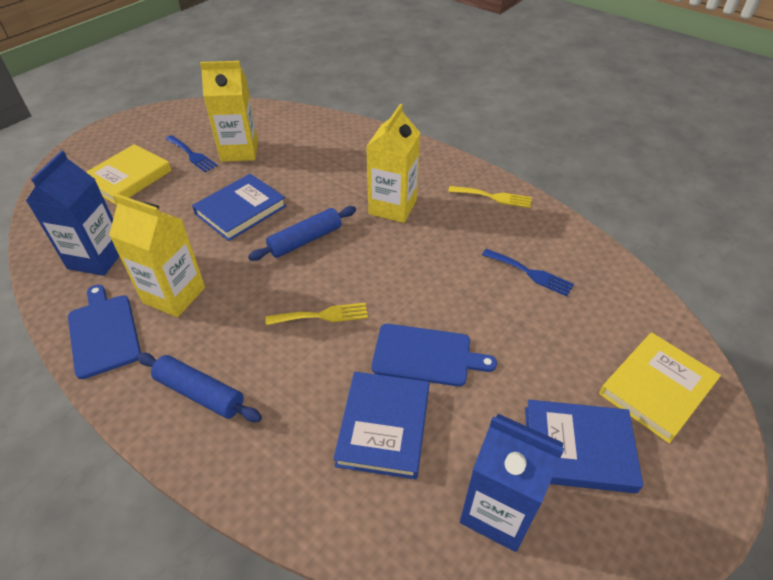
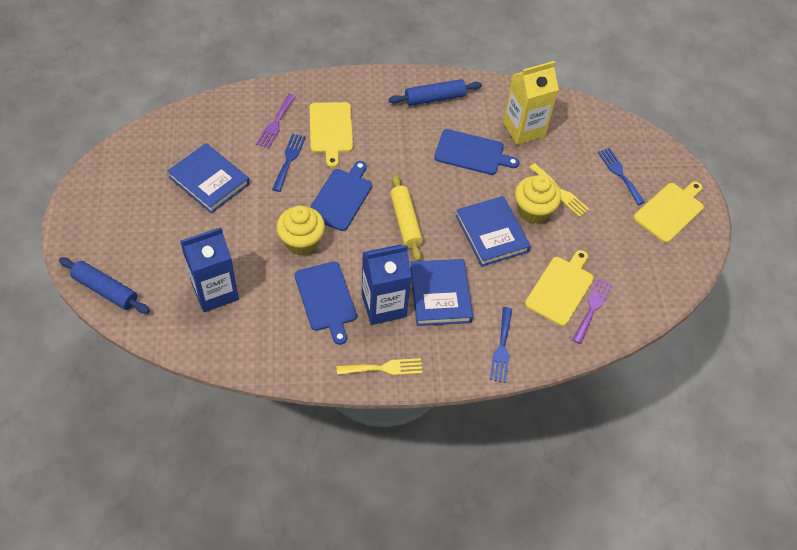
blue cutting board: 2 -> 3
blue fork: 2 -> 3
purple fork: 0 -> 2
yellow book: 2 -> 0
yellow carton: 3 -> 1
yellow cupcake: 0 -> 2
yellow cutting board: 0 -> 3
yellow rolling pin: 0 -> 1

